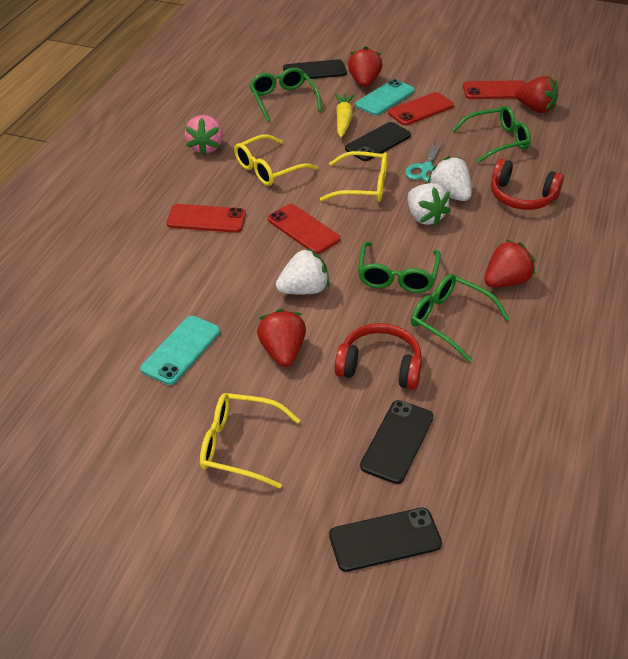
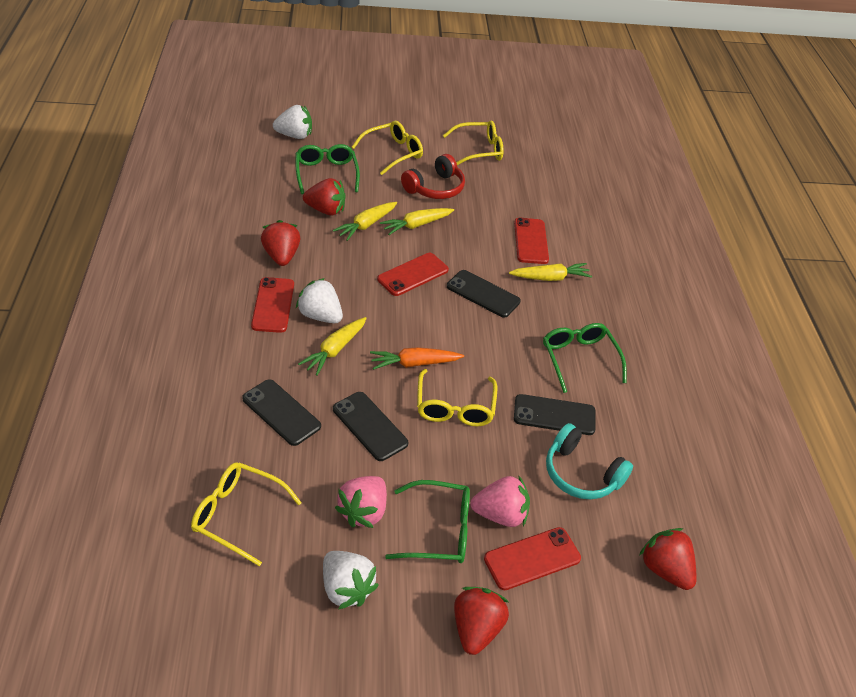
green glasses: 4 -> 3
orange carrot: 0 -> 1
pink strawberry: 1 -> 2
red headphones: 2 -> 1
turquoise headphones: 0 -> 1
turquoise phone: 2 -> 0
turquoise scissors: 1 -> 0
yellow carrot: 1 -> 4
yellow glasses: 3 -> 4

